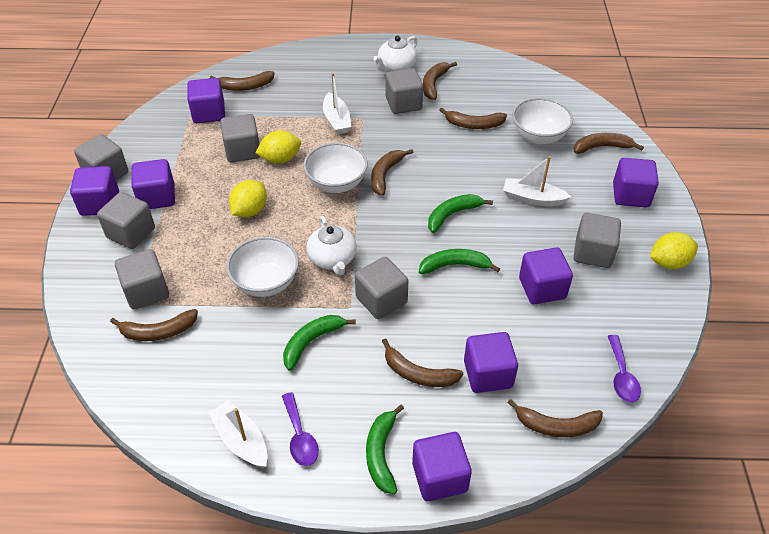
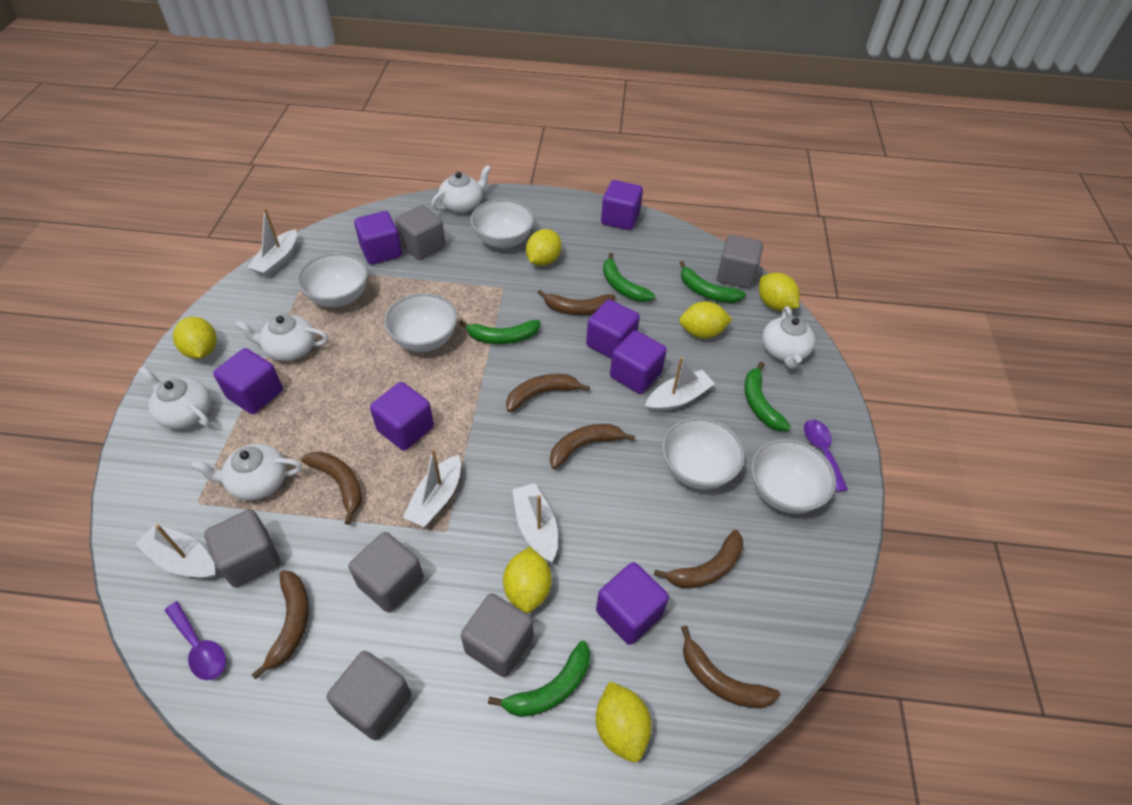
brown banana: 8 -> 7
green banana: 4 -> 5
grey cube: 7 -> 6
white boat: 3 -> 5
white bowl: 3 -> 5
white teapot: 2 -> 5
yellow lemon: 3 -> 6

